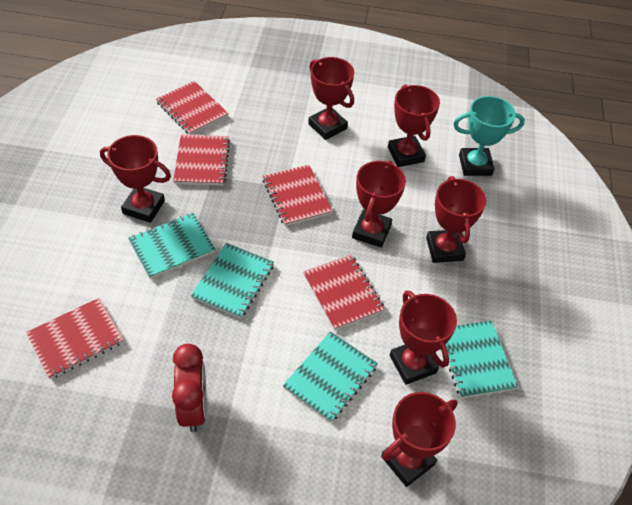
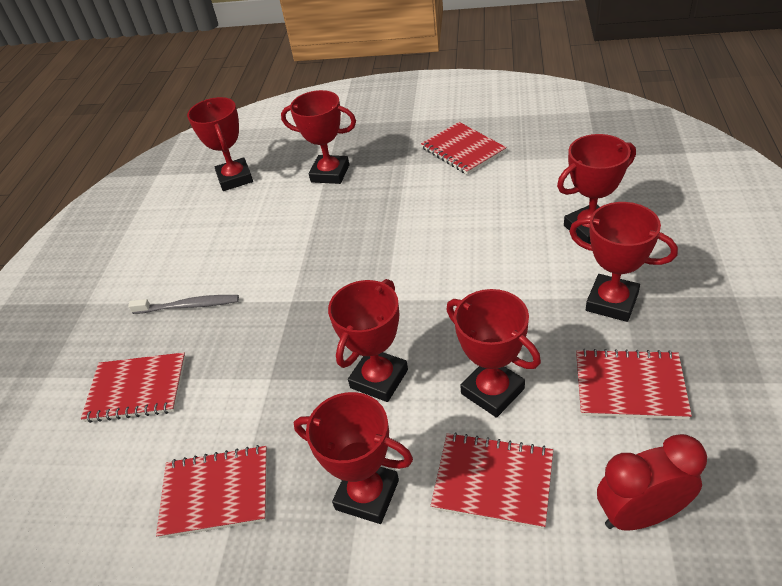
grey toothbrush: 0 -> 1
turquoise notebook: 4 -> 0
turquoise trophy: 1 -> 0

